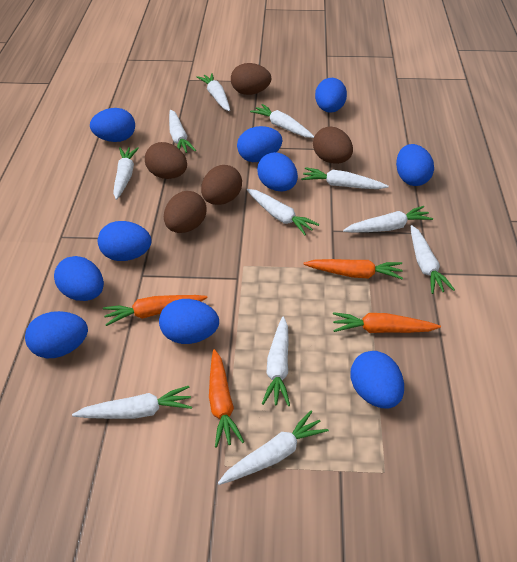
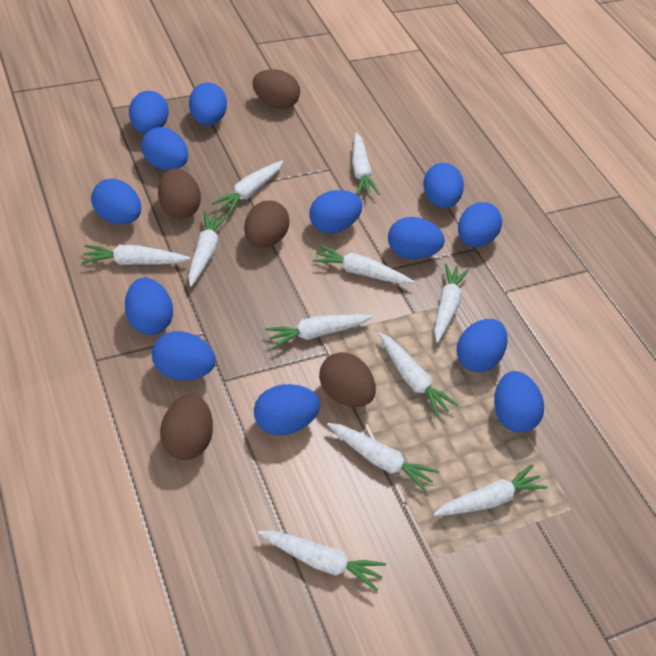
blue egg: 10 -> 13
orange carrot: 4 -> 0

